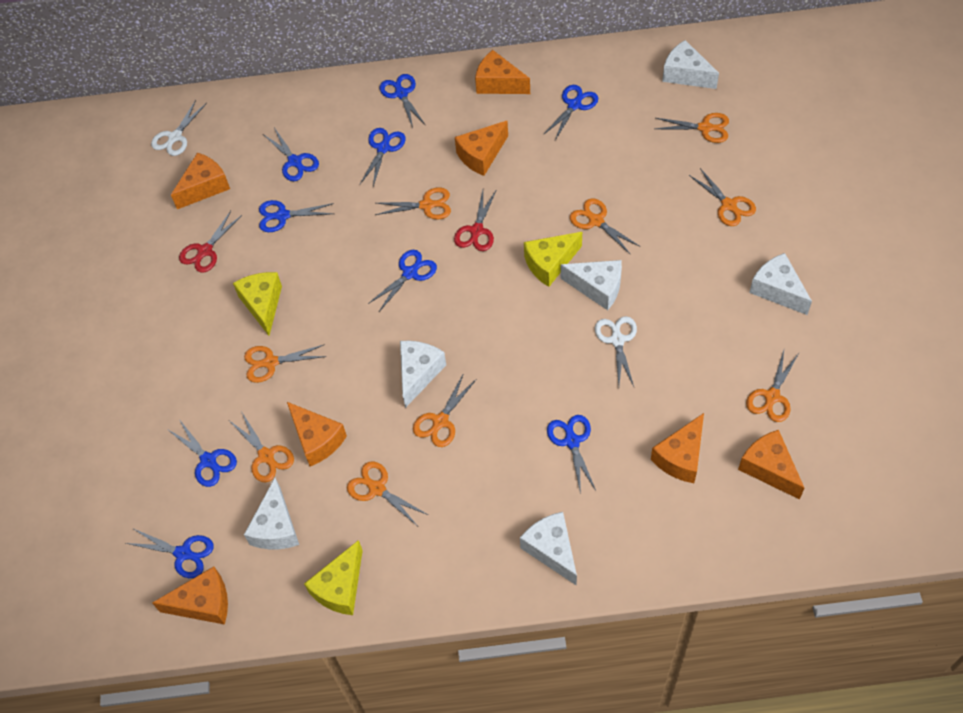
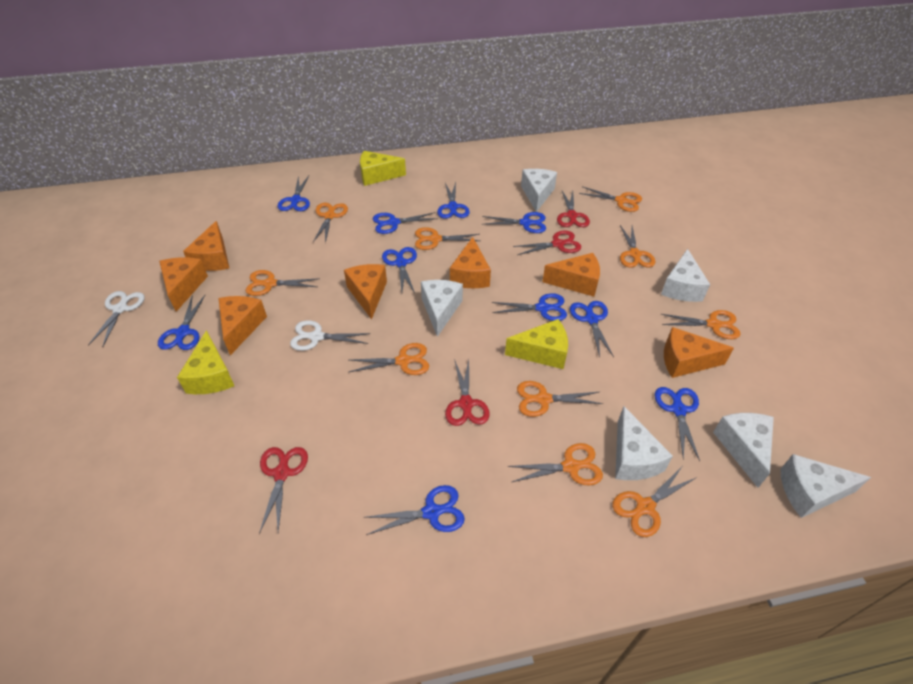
blue scissors: 9 -> 10
orange scissors: 9 -> 10
red scissors: 2 -> 4

